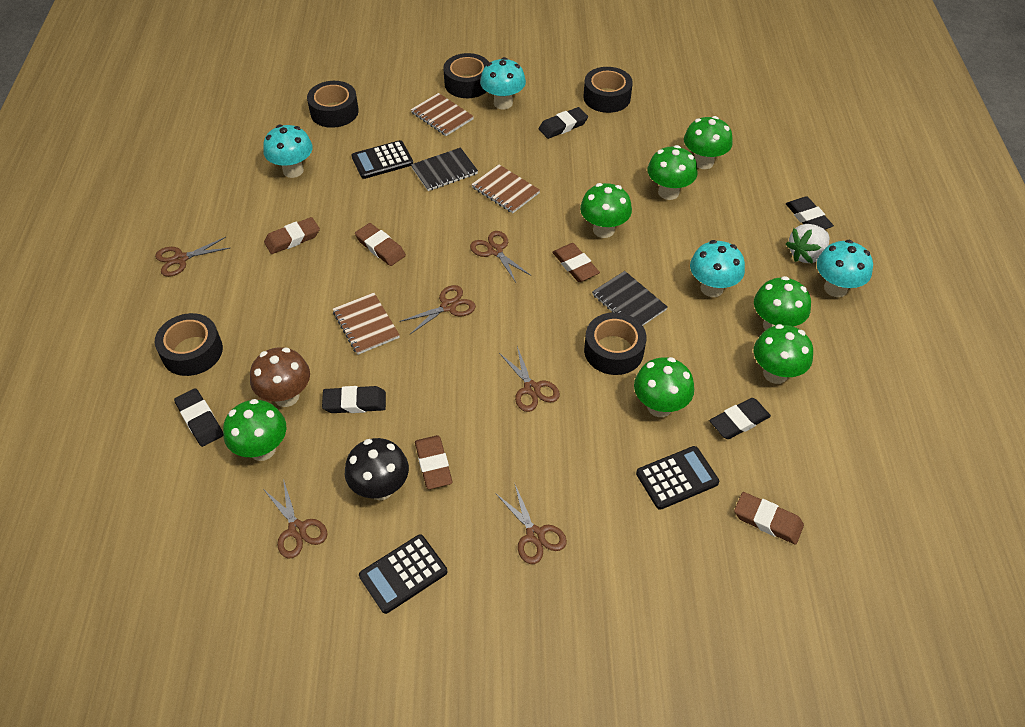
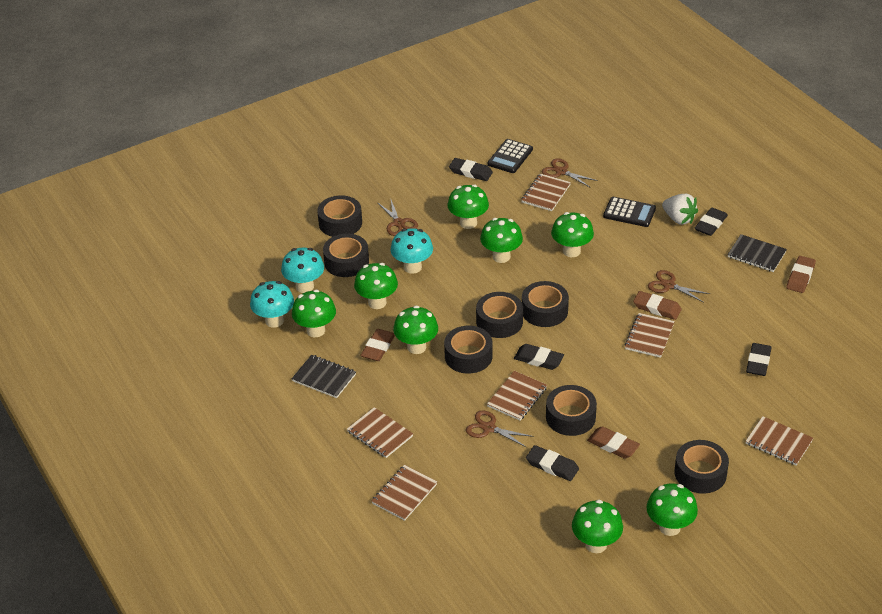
black calculator: 3 -> 2
black mushroom: 1 -> 0
black tape: 5 -> 7
brown eraser: 5 -> 4
brown mushroom: 1 -> 0
brown notebook: 3 -> 6
brown scissors: 6 -> 4
green mushroom: 7 -> 8
turquoise mushroom: 4 -> 3

